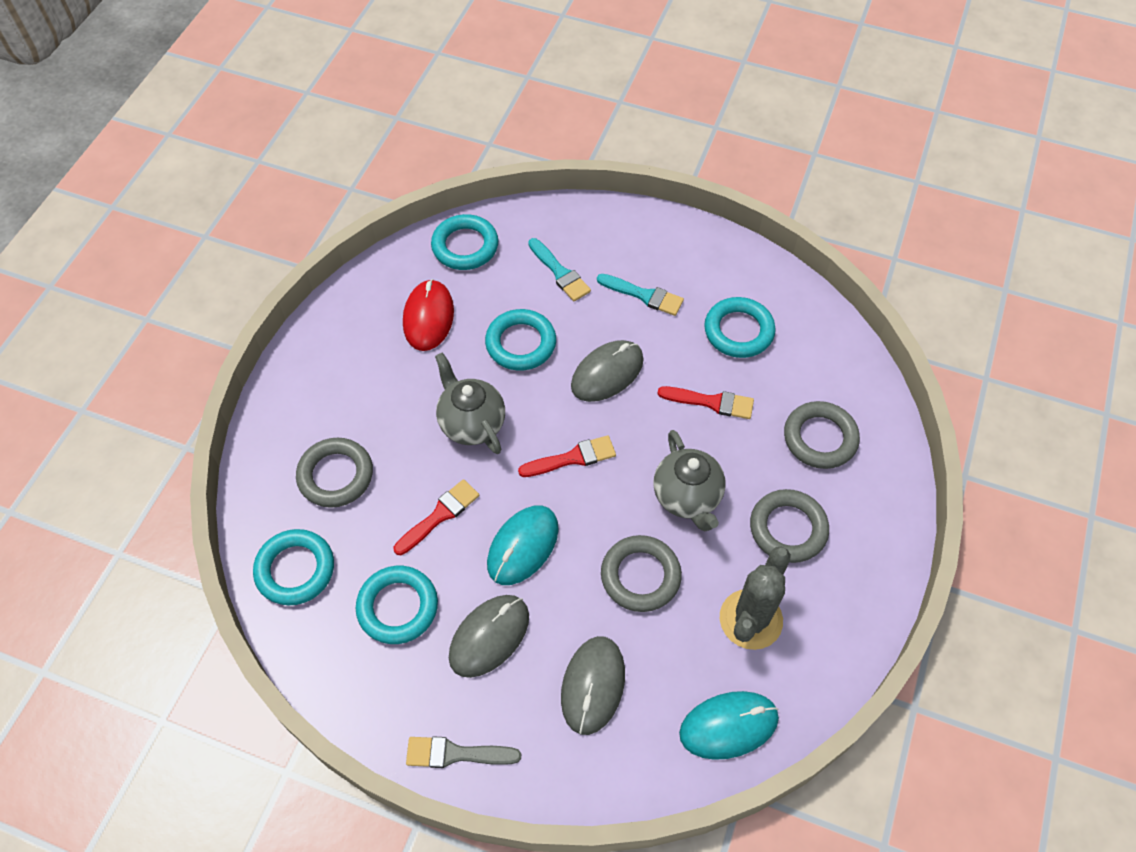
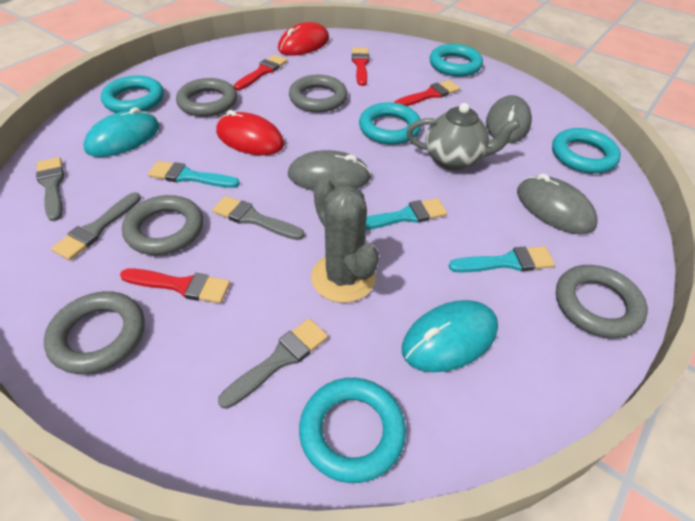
grey brush: 1 -> 4
grey ring: 4 -> 5
grey teapot: 2 -> 1
red brush: 3 -> 4
red mouse: 1 -> 2
turquoise brush: 2 -> 3

